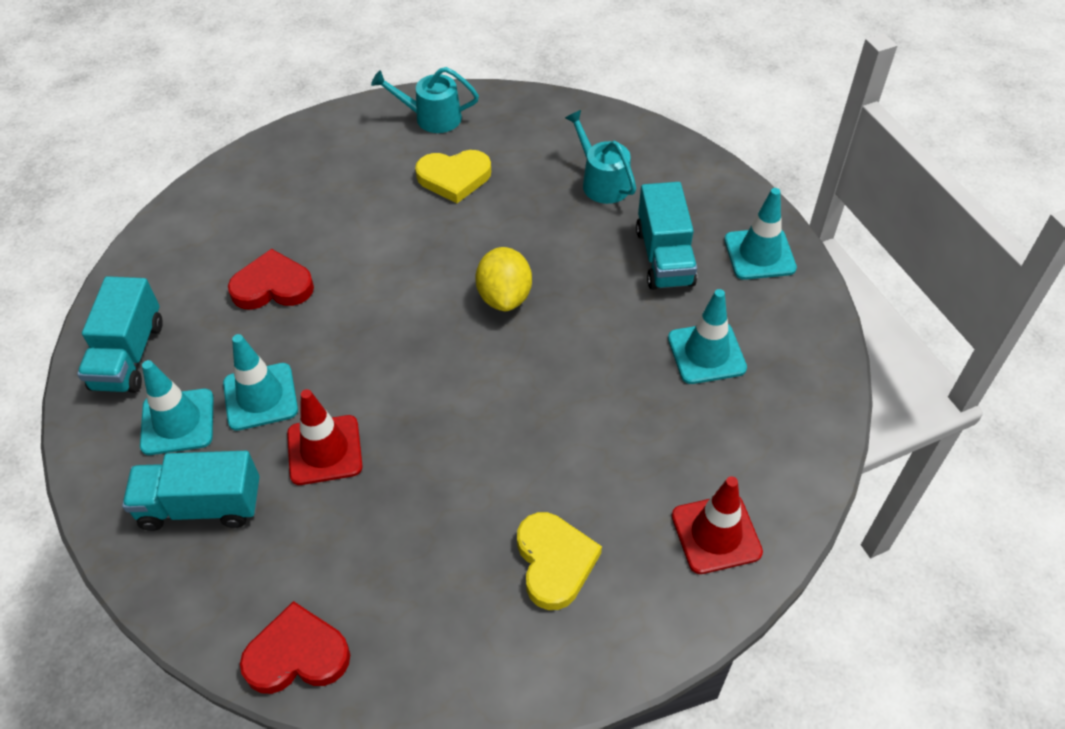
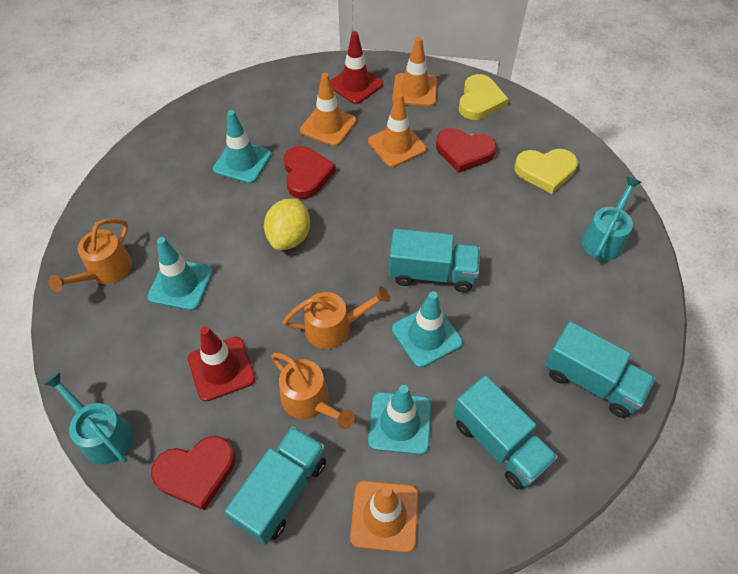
orange traffic cone: 0 -> 4
orange watering can: 0 -> 3
red heart: 2 -> 3
turquoise truck: 3 -> 4

